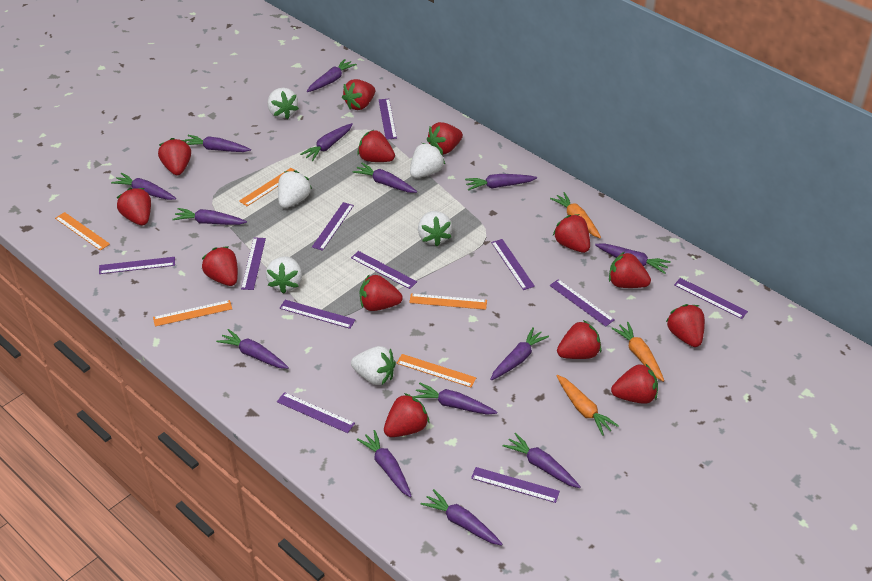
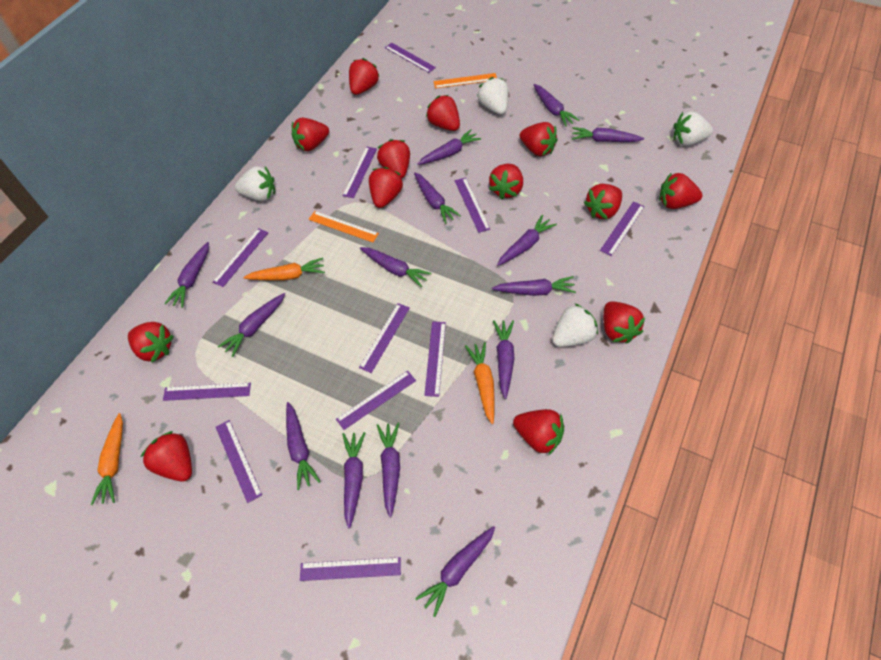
orange ruler: 5 -> 2
white strawberry: 6 -> 4

